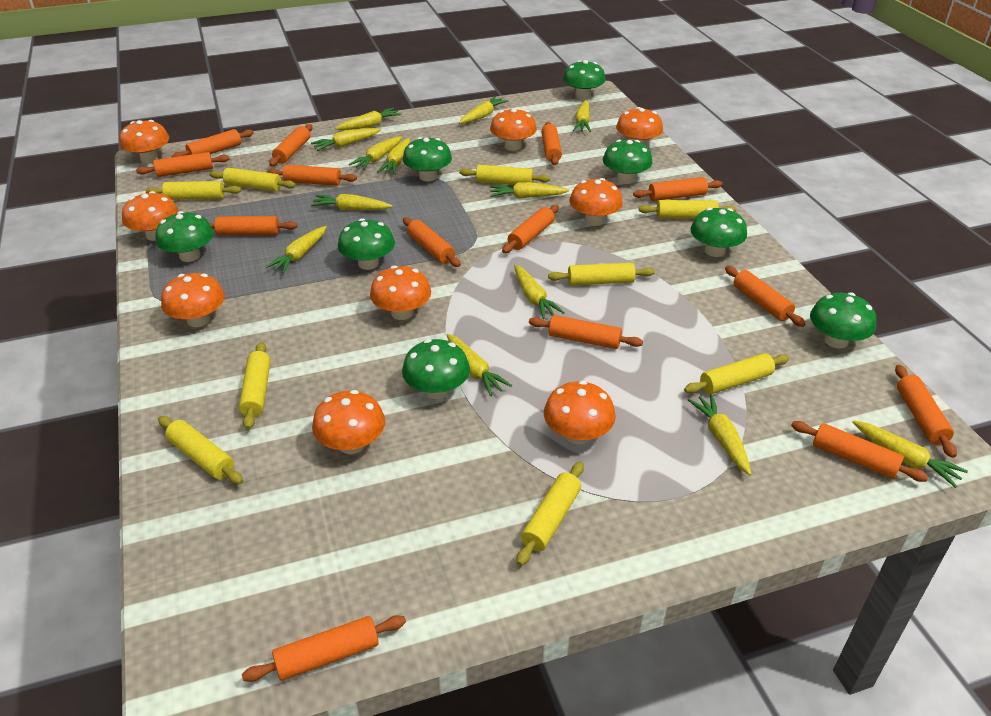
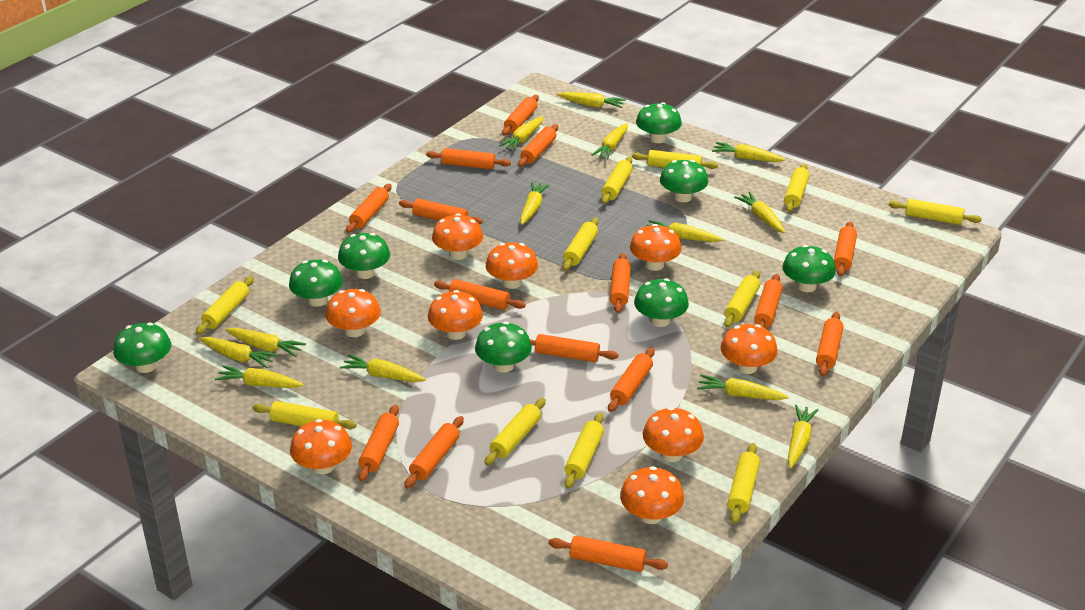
orange rolling pin: 14 -> 15
yellow rolling pin: 9 -> 11

